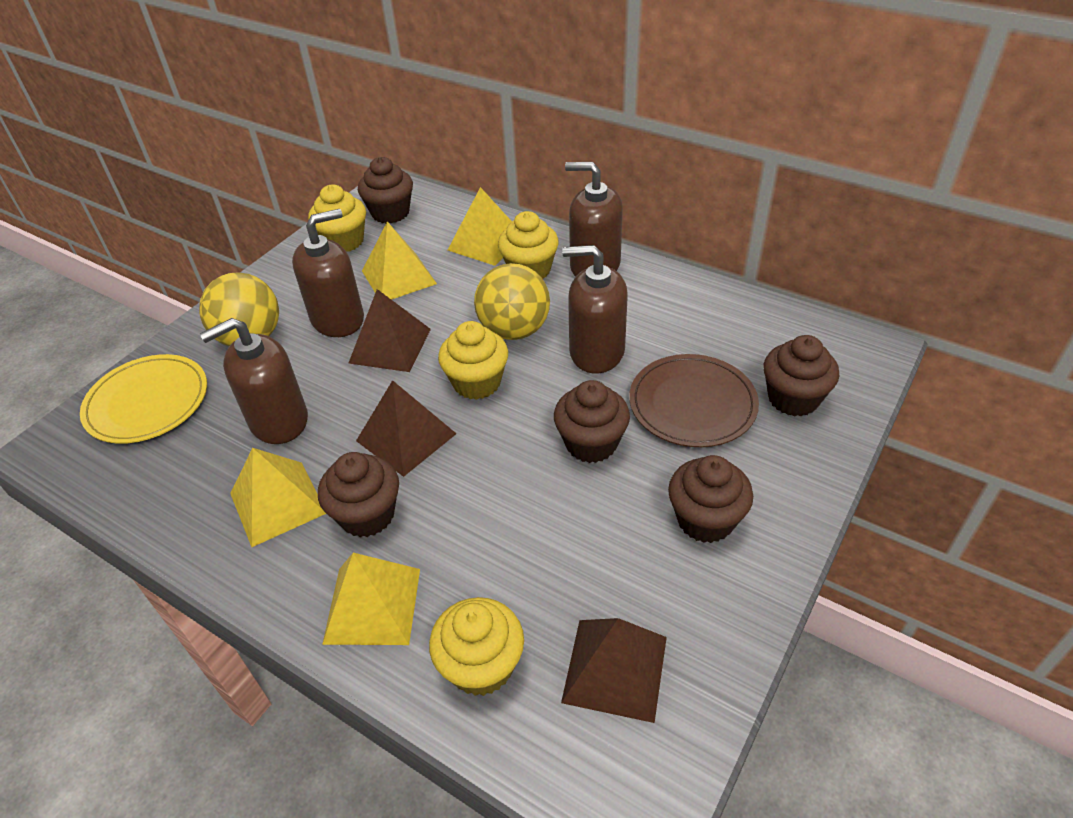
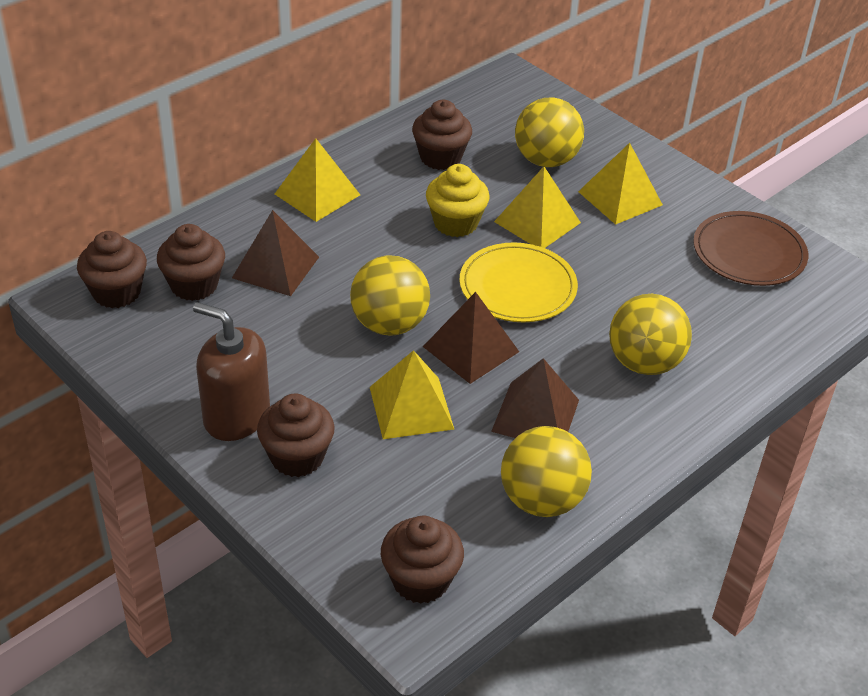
brown soap dispenser: 4 -> 1
yellow ball: 2 -> 4
yellow cupcake: 4 -> 1

